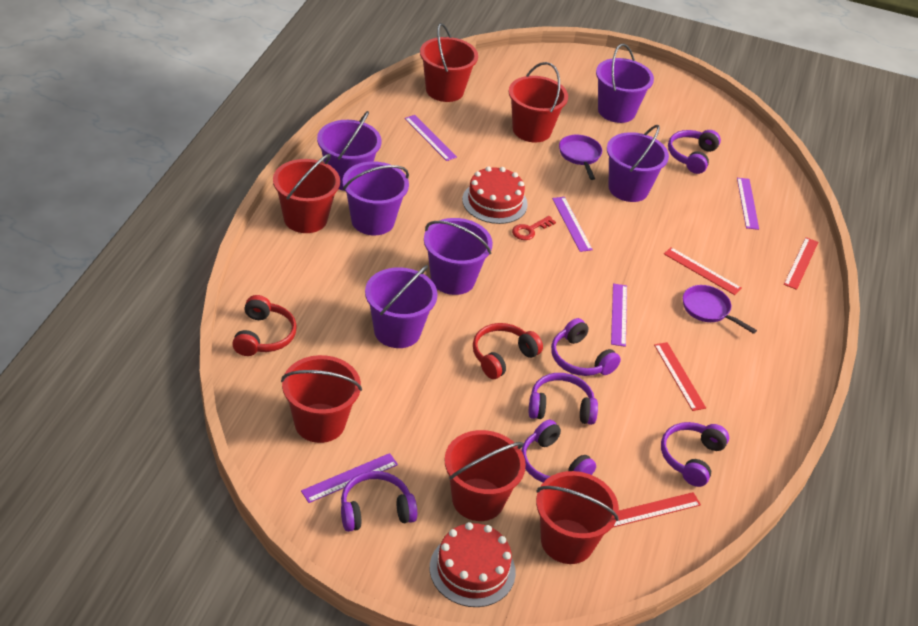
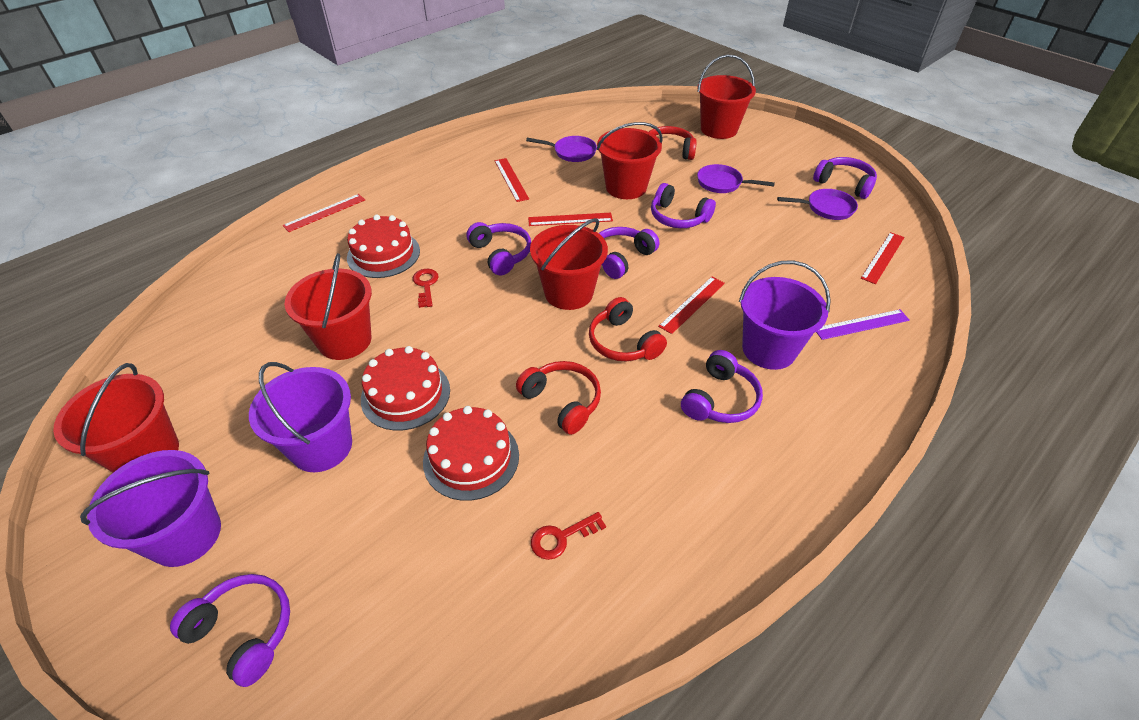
purple bucket: 6 -> 3
purple pan: 2 -> 3
purple ruler: 5 -> 1
red bucket: 6 -> 5
red cake: 2 -> 3
red headphones: 2 -> 3
red key: 1 -> 2
red ruler: 4 -> 5

